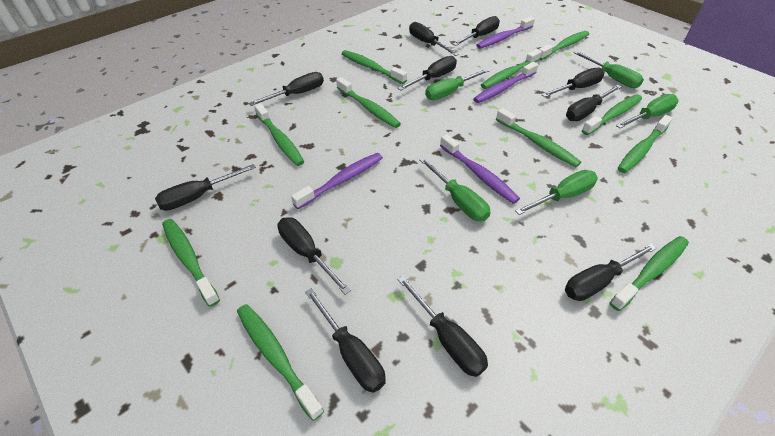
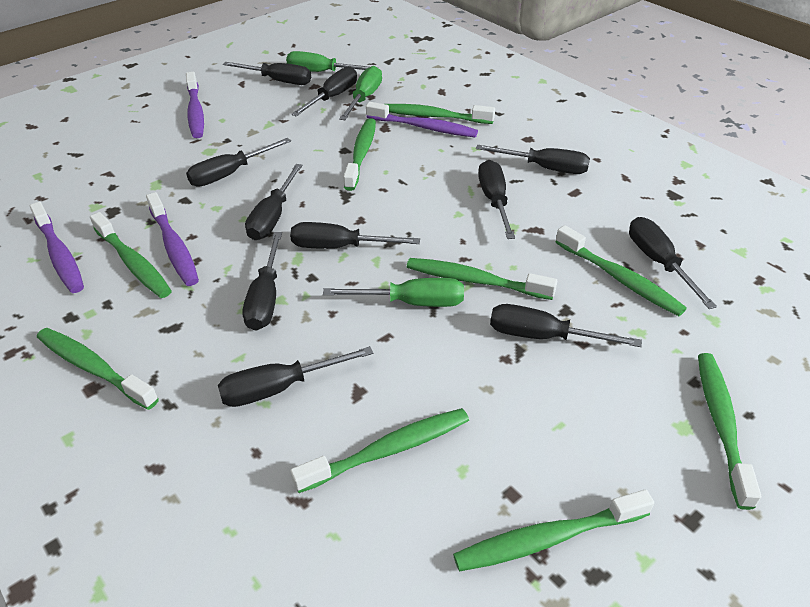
green screwdriver: 5 -> 3
green toothbrush: 11 -> 9

